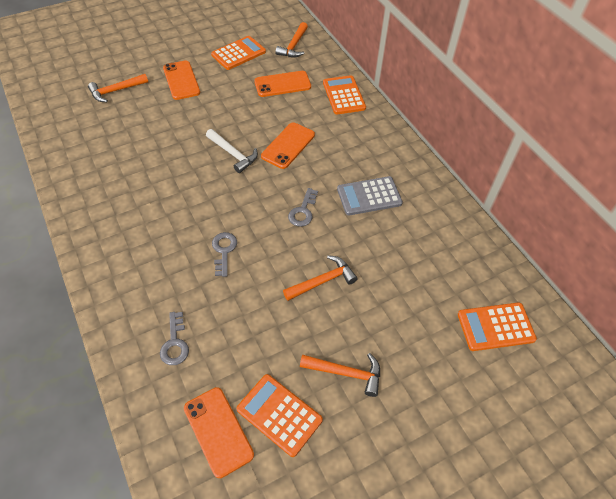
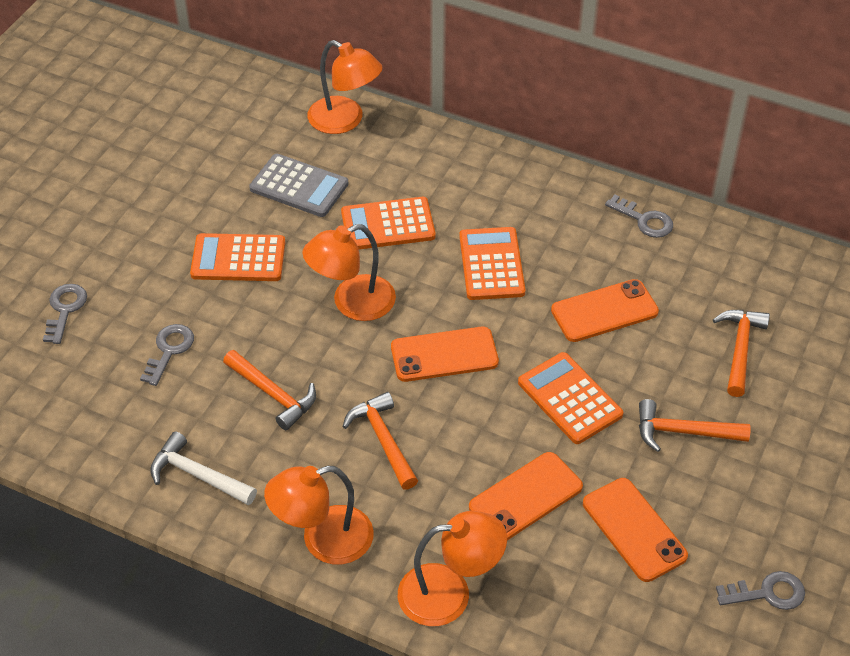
grey key: 3 -> 4
orange lamp: 0 -> 4

